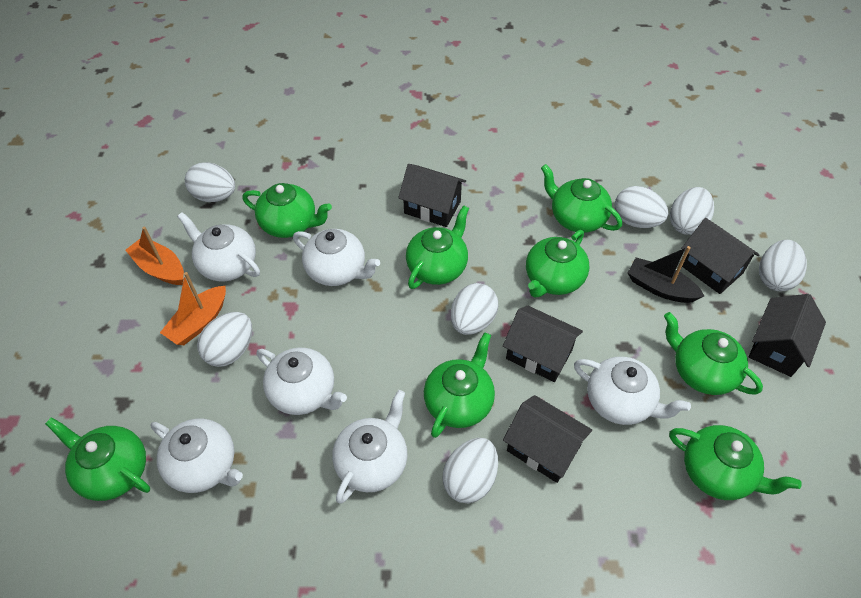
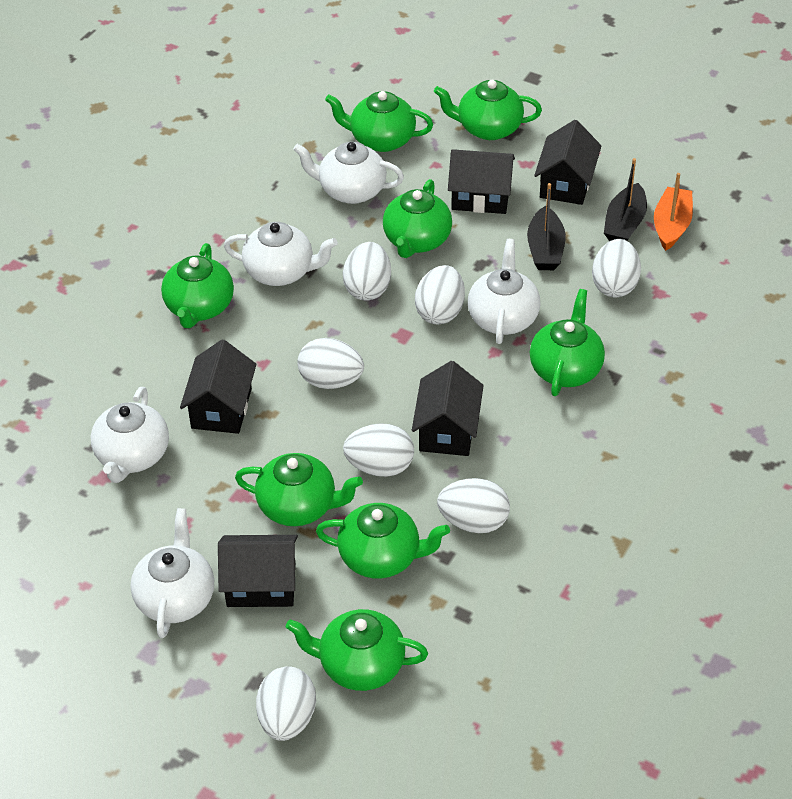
black boat: 1 -> 2
orange boat: 2 -> 1
white teapot: 6 -> 5

